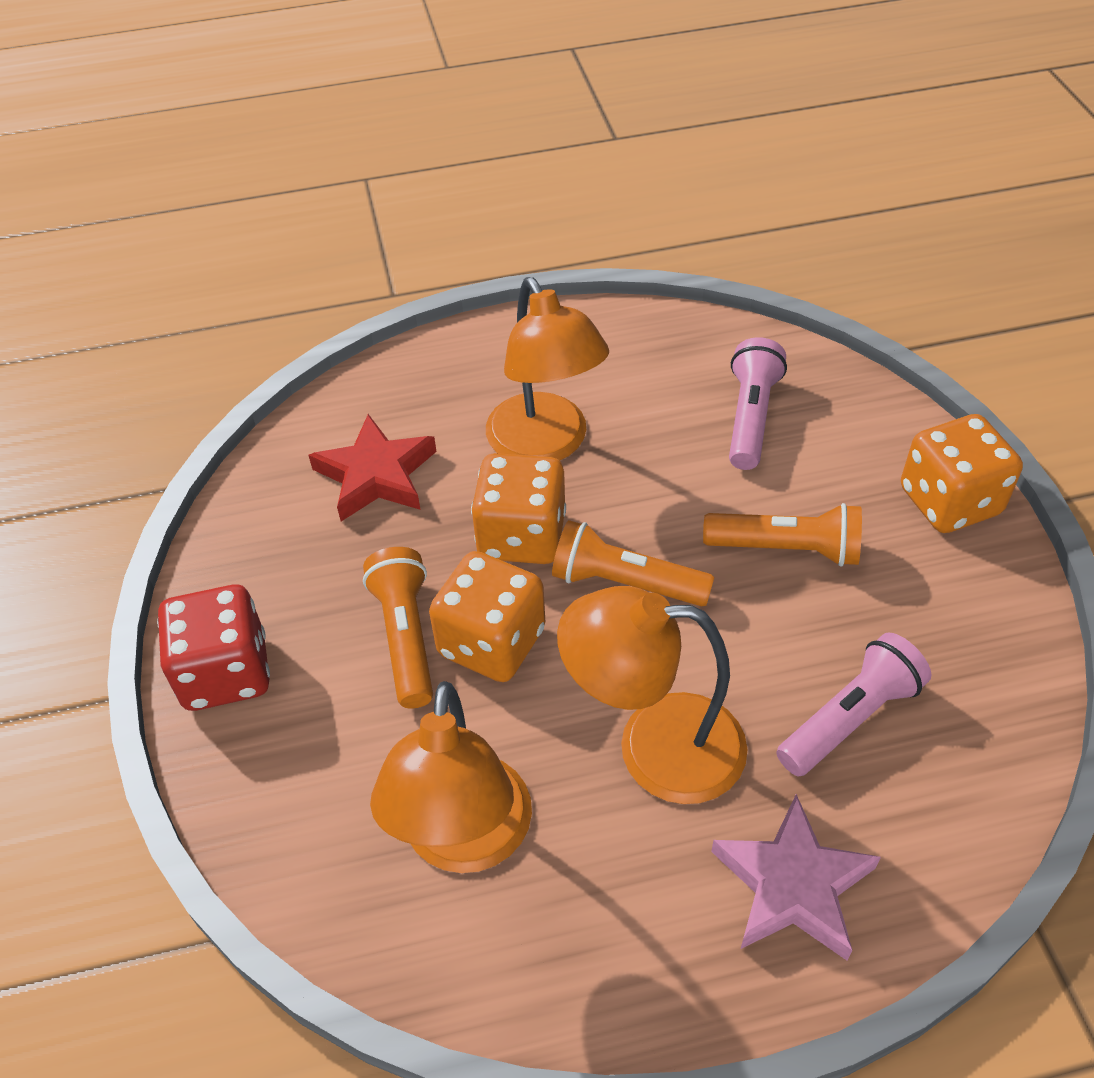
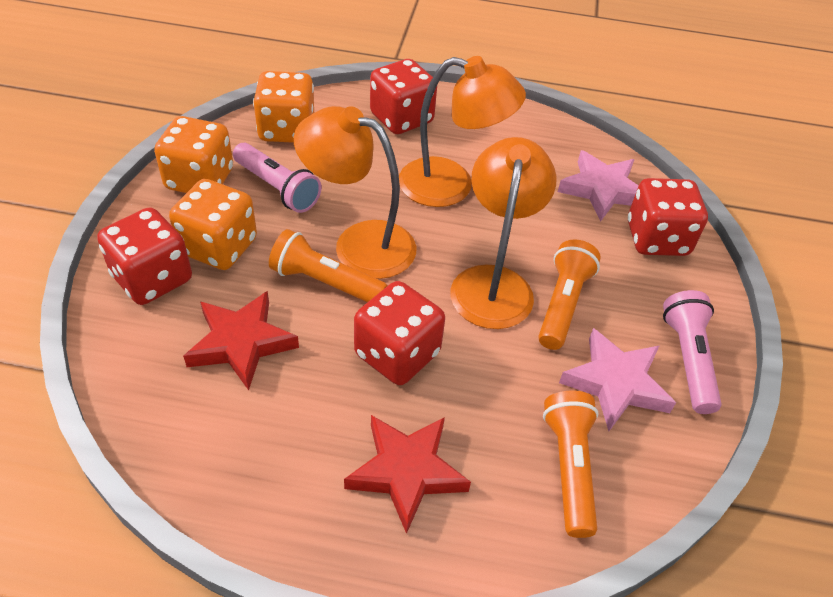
pink star: 1 -> 2
red dice: 1 -> 4
red star: 1 -> 2

